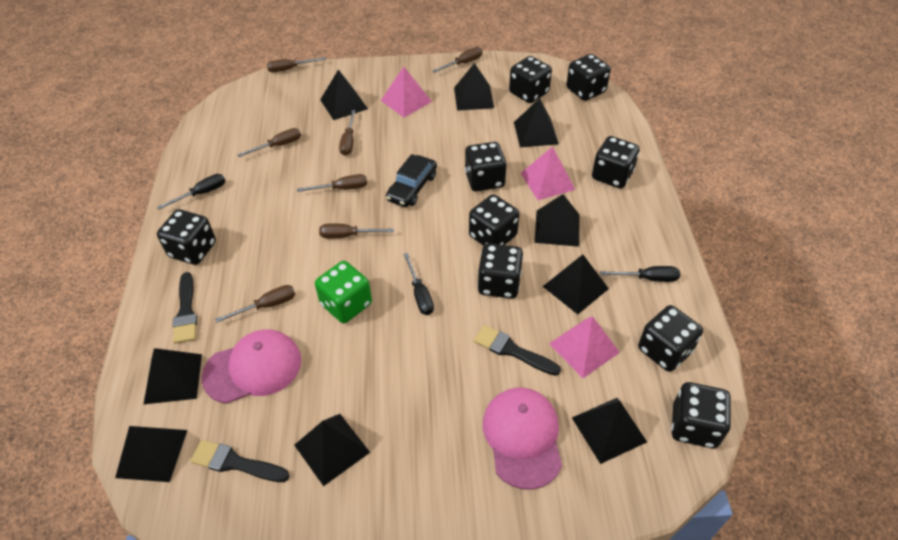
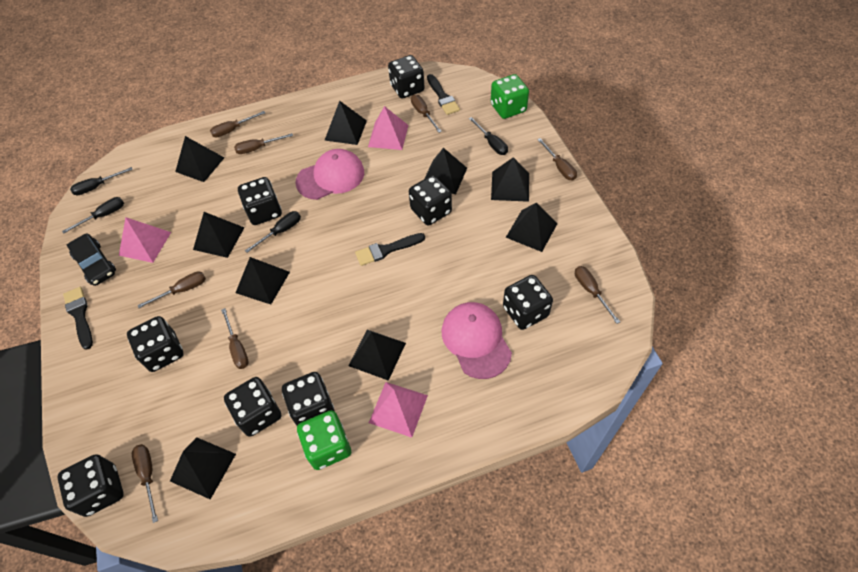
black dice: 9 -> 8
black screwdriver: 3 -> 4
brown screwdriver: 7 -> 8
green dice: 1 -> 2

